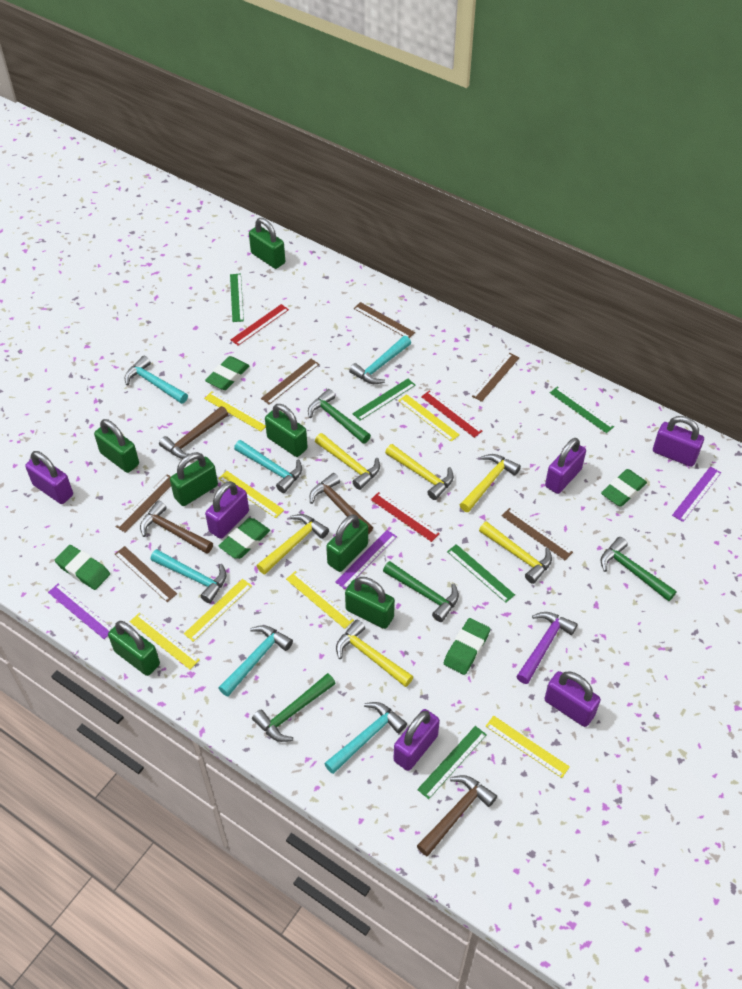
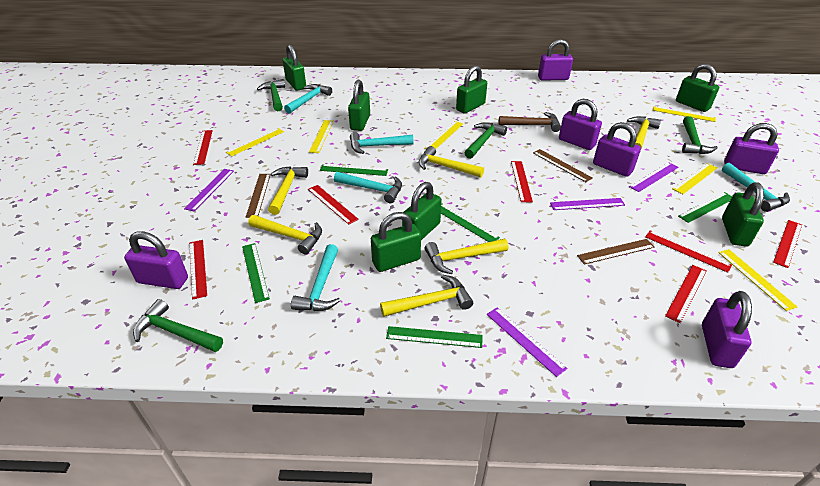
brown hammer: 4 -> 1
brown ruler: 6 -> 3
green eraser: 5 -> 0
purple hammer: 1 -> 0
purple ruler: 3 -> 4
red ruler: 3 -> 7
turquoise hammer: 6 -> 5
yellow ruler: 7 -> 6

